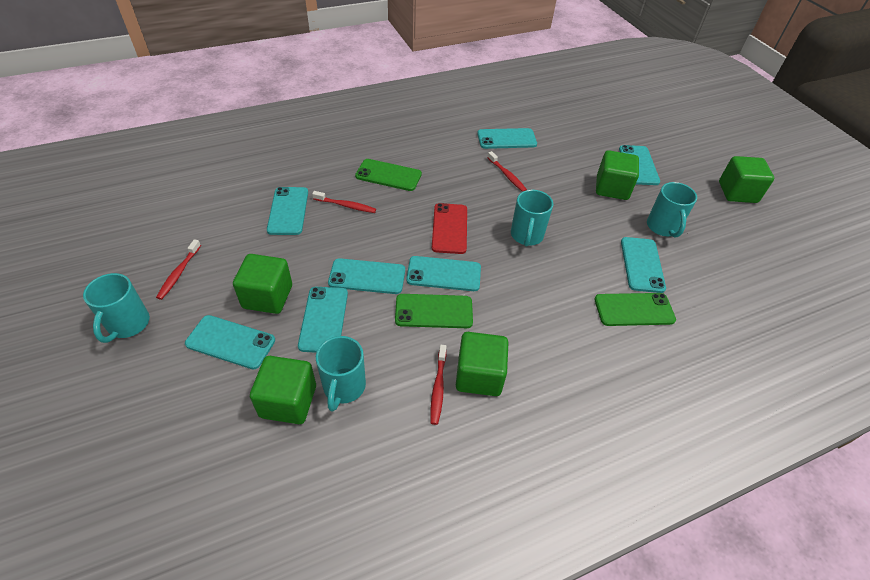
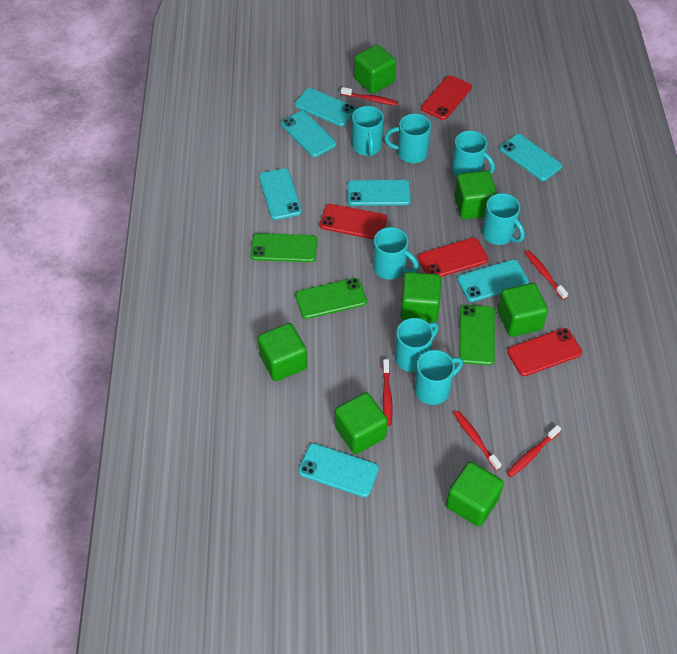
green cube: 5 -> 7
red phone: 1 -> 4
red toothbrush: 4 -> 5
turquoise mug: 4 -> 7
turquoise phone: 8 -> 7

